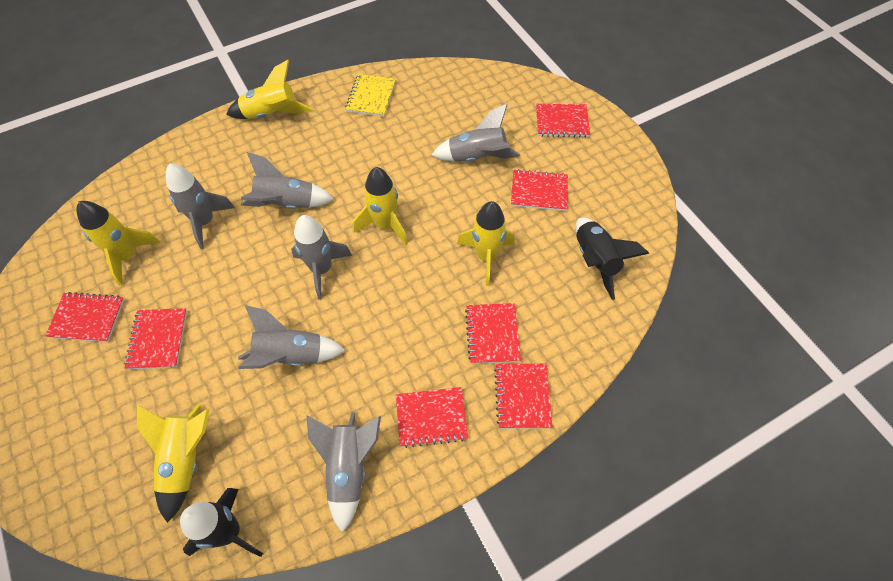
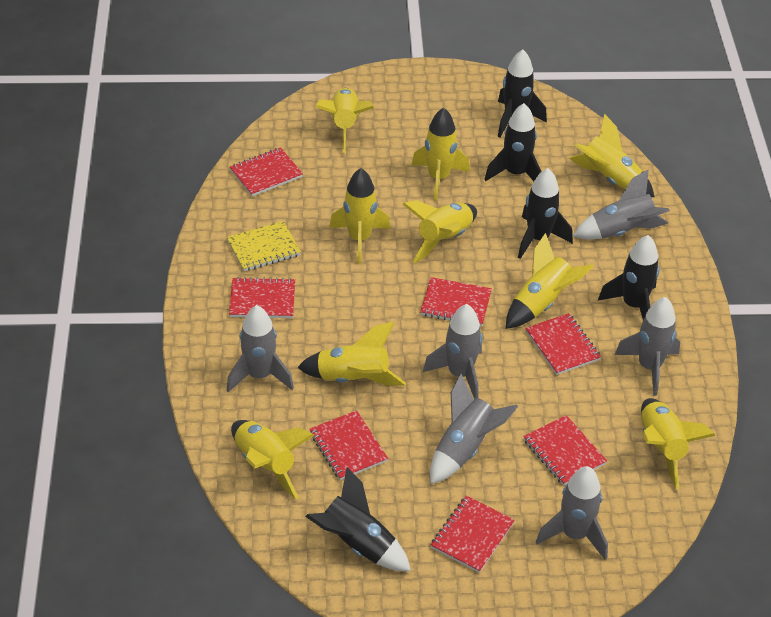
black rocket: 2 -> 5
yellow rocket: 5 -> 9

